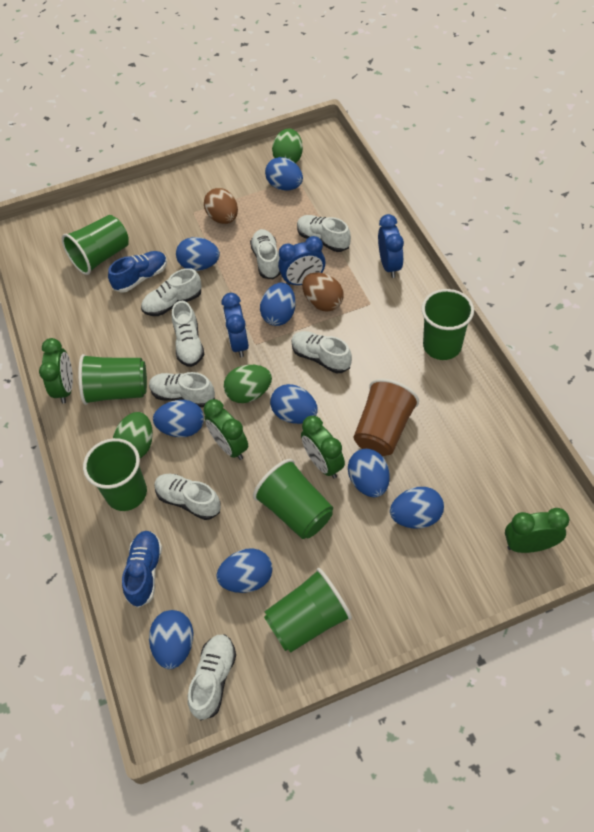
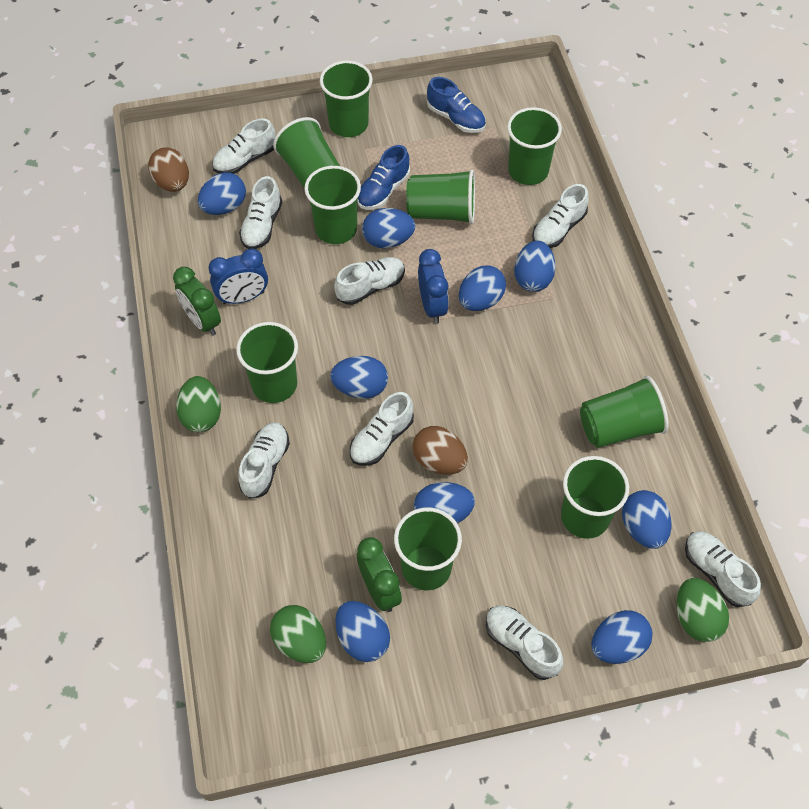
blue clock: 3 -> 2
brown cup: 1 -> 0
green clock: 4 -> 2
green cup: 6 -> 9

